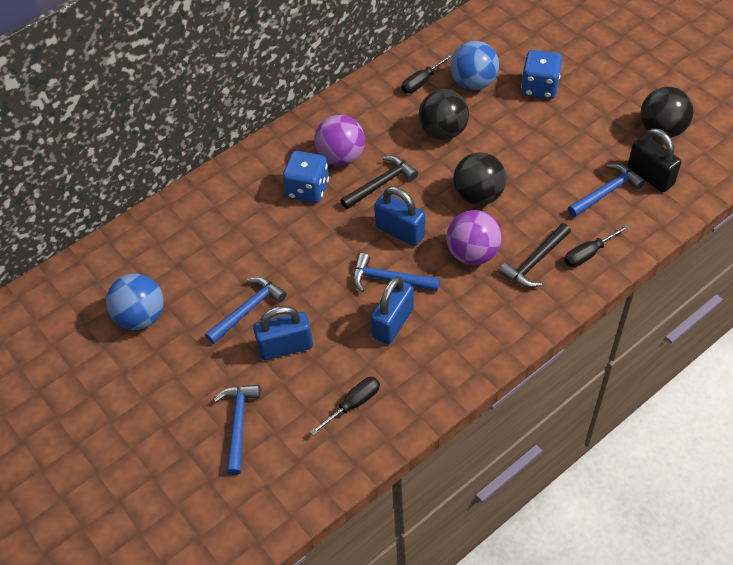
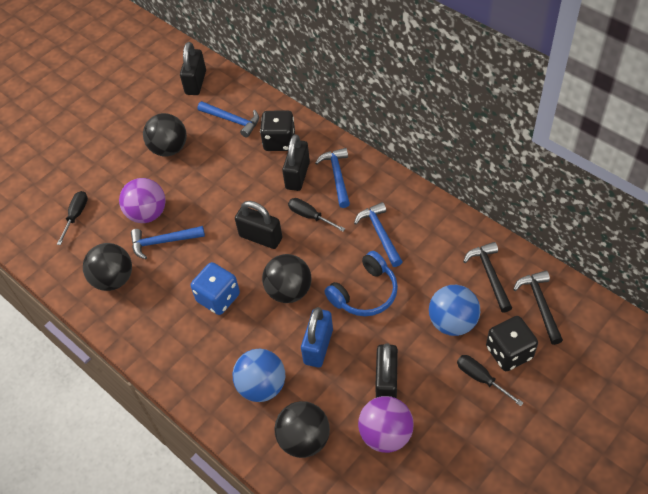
black ball: 3 -> 4
black dice: 0 -> 2
black padlock: 1 -> 4
blue dice: 2 -> 1
blue headphones: 0 -> 1
blue padlock: 3 -> 1

